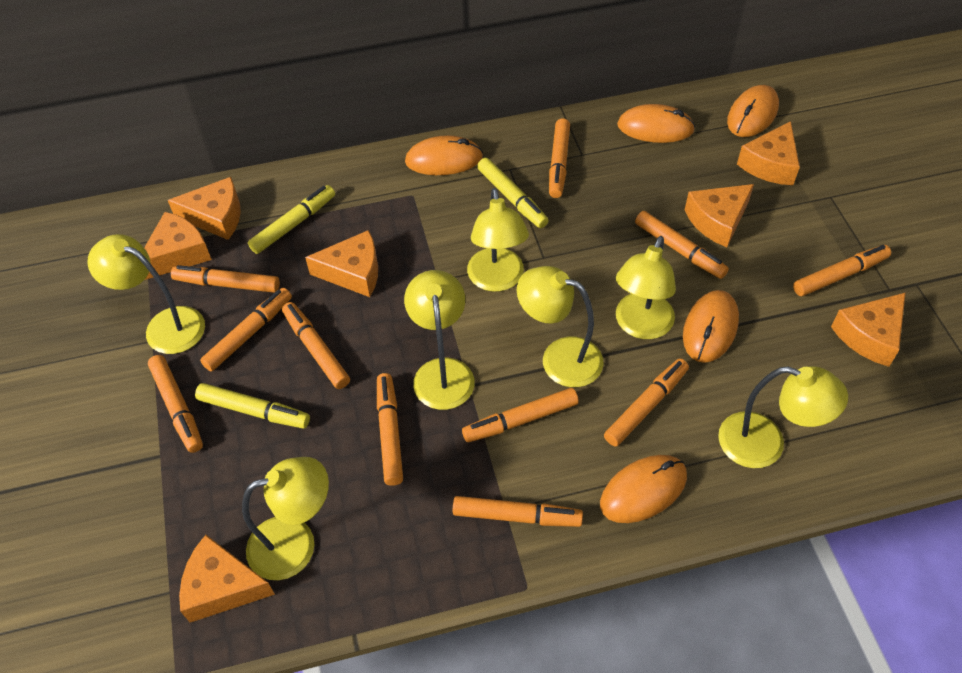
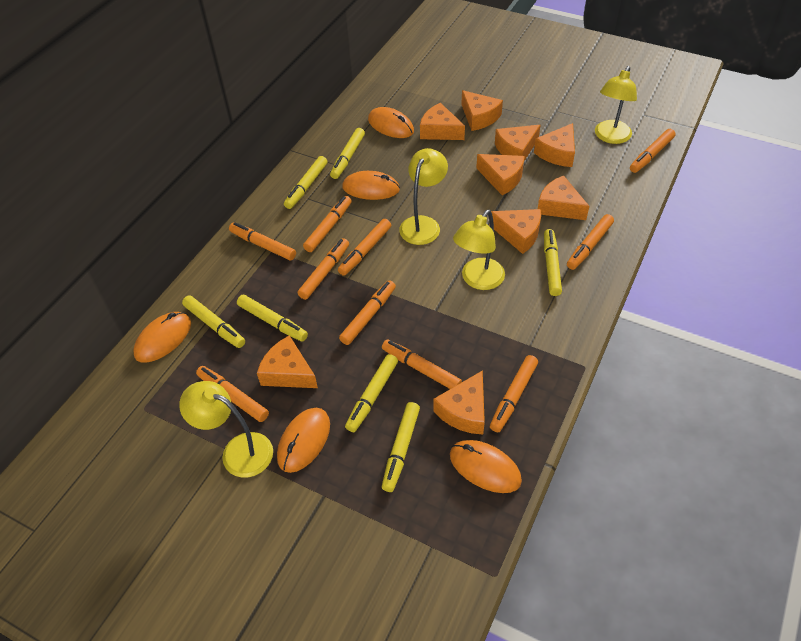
orange cheese: 7 -> 9
orange marker: 11 -> 10
yellow lamp: 7 -> 4
yellow marker: 3 -> 7

